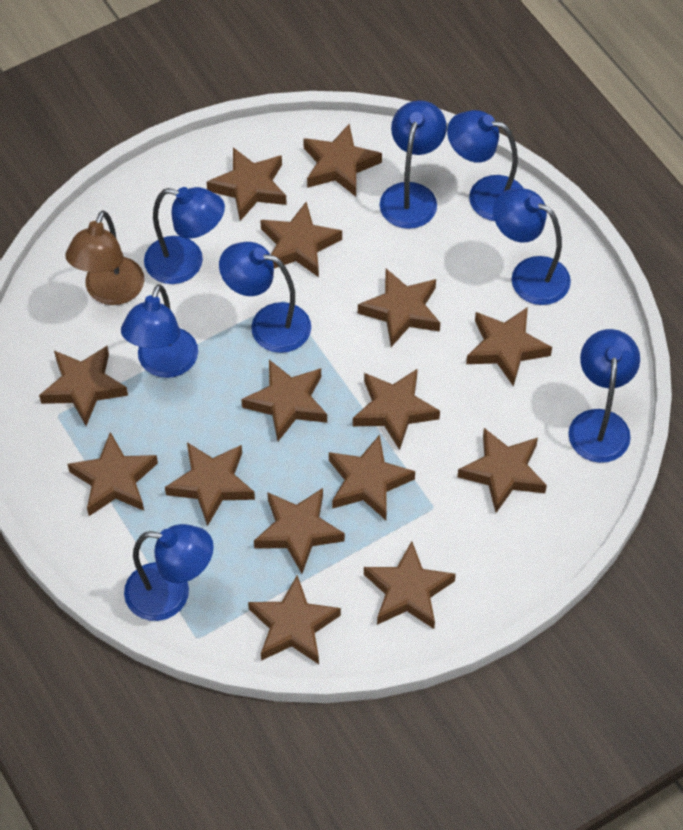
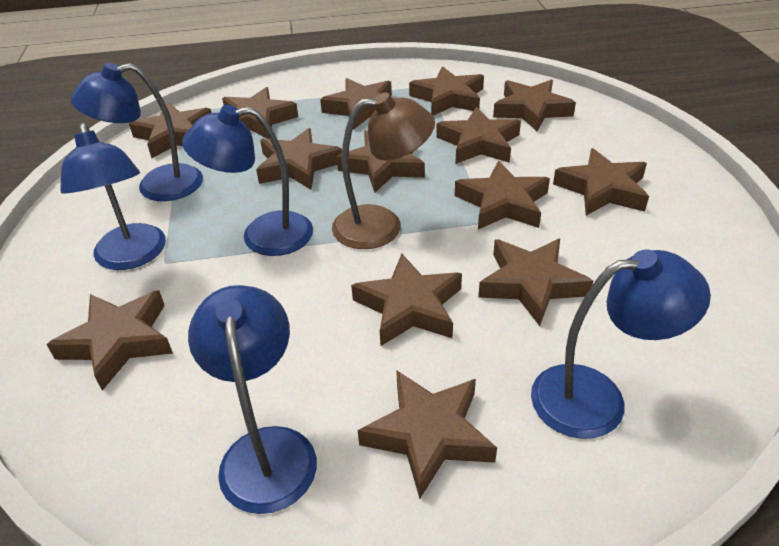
blue lamp: 8 -> 5
brown star: 15 -> 14

